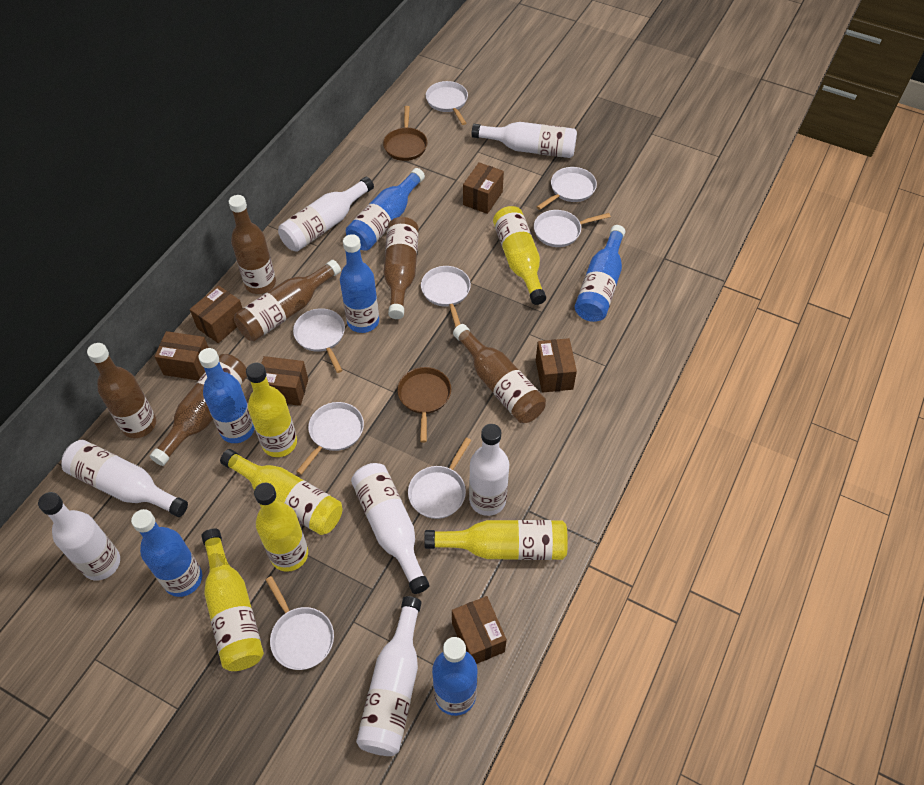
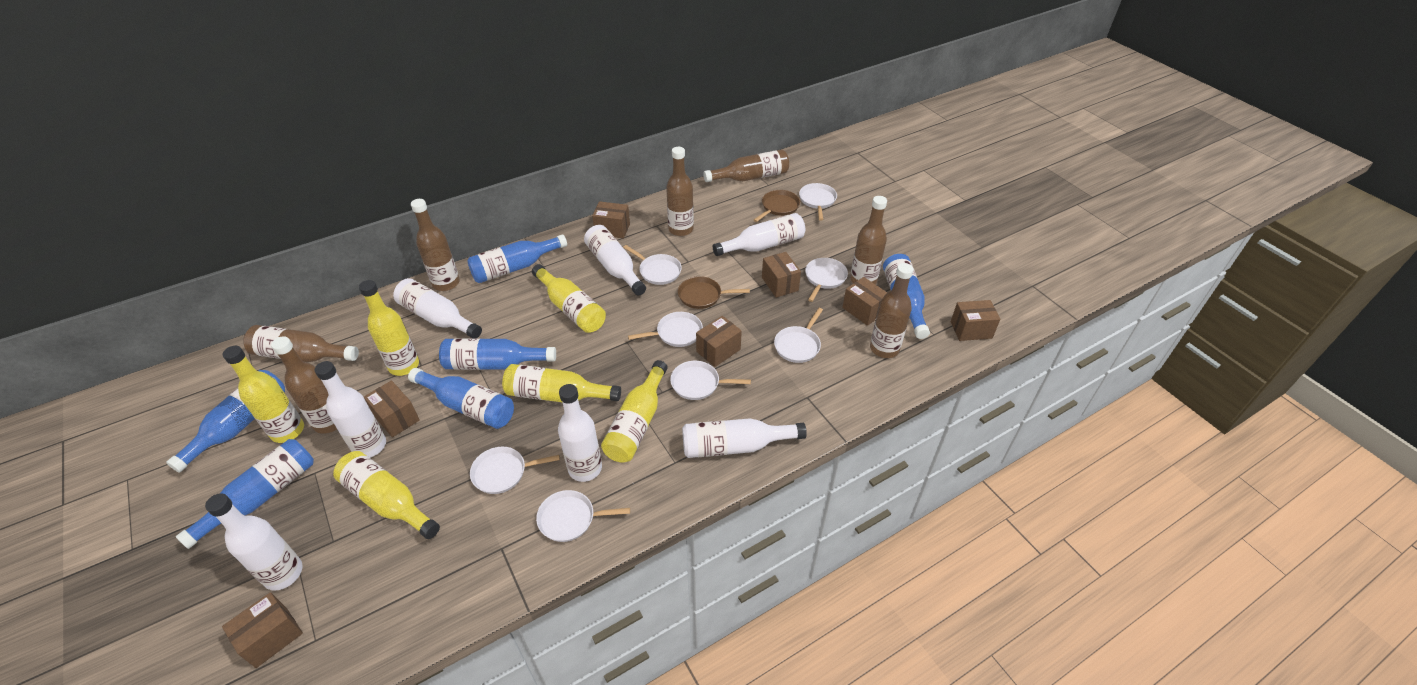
brown bottle: 6 -> 7
brown box: 6 -> 7

